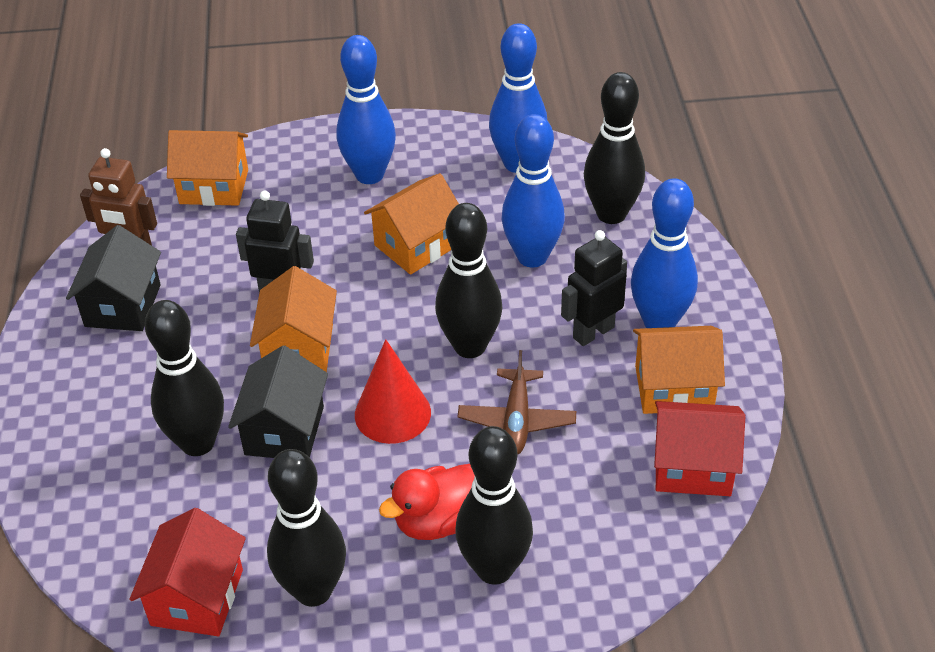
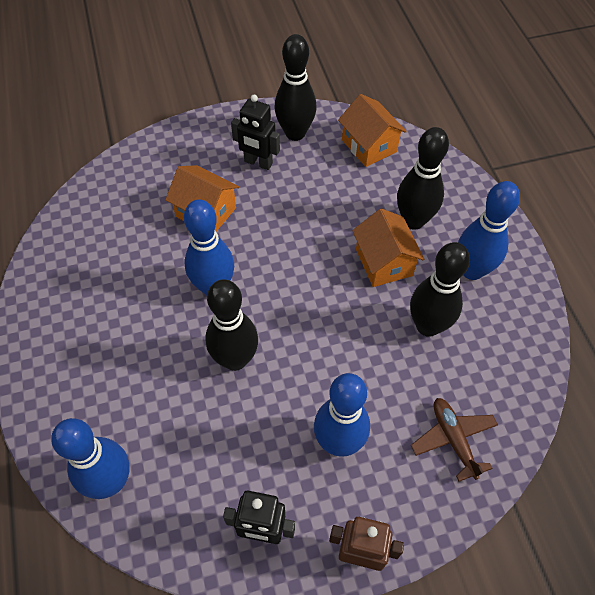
black bowling pin: 5 -> 4
black house: 2 -> 0
orange house: 4 -> 3
red cone: 1 -> 0
red duck: 1 -> 0
red house: 2 -> 0

